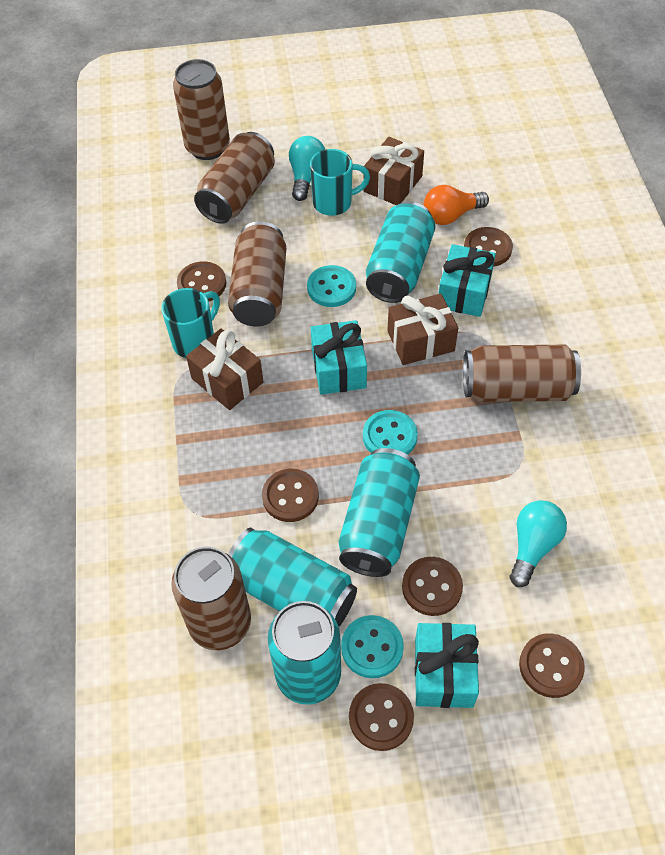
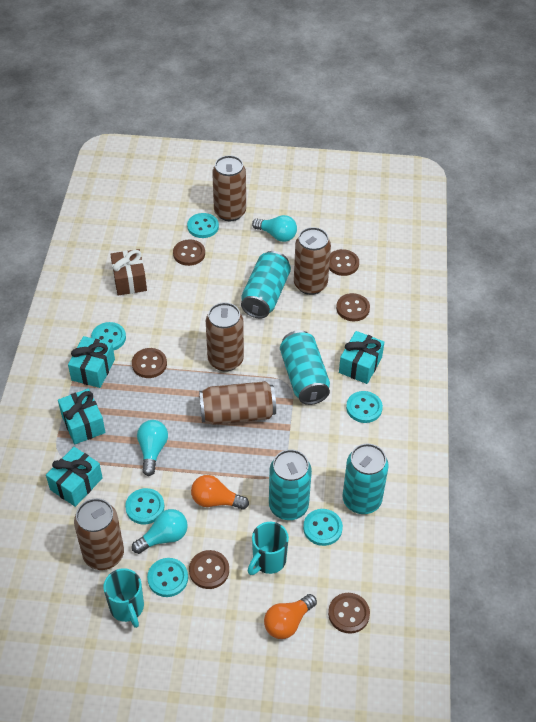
brown gift: 3 -> 1
orange light bulb: 1 -> 2
turquoise button: 3 -> 6
turquoise gift: 3 -> 4
turquoise light bulb: 2 -> 3

